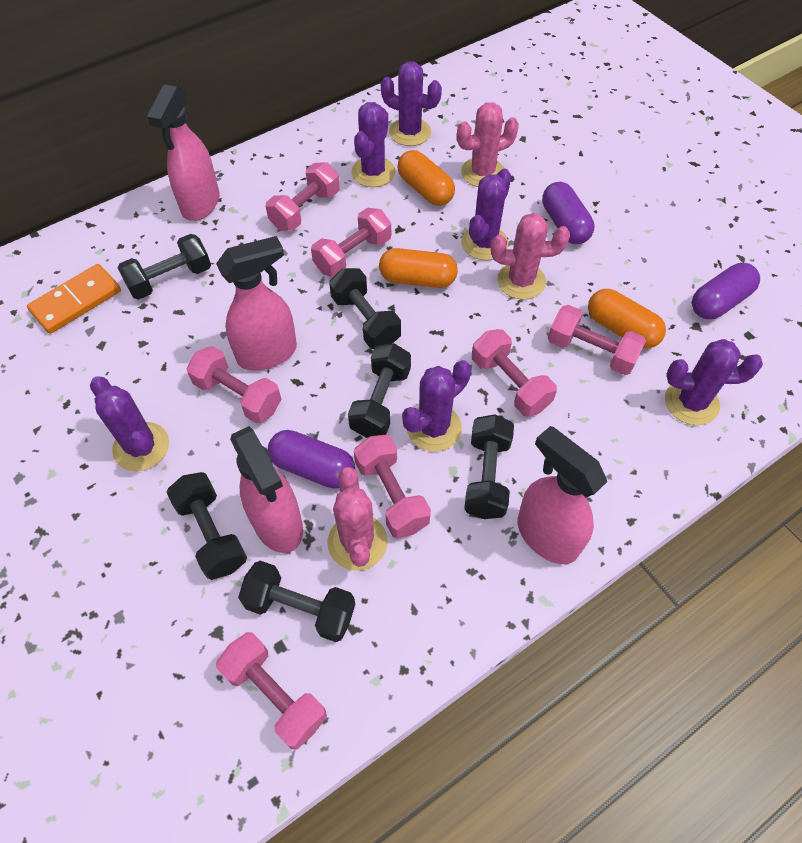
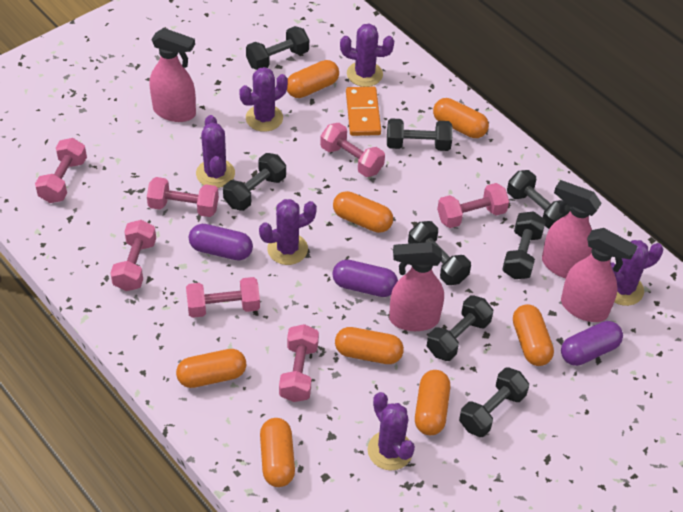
black dumbbell: 6 -> 8
orange capsule: 3 -> 8
pink cactus: 3 -> 0

